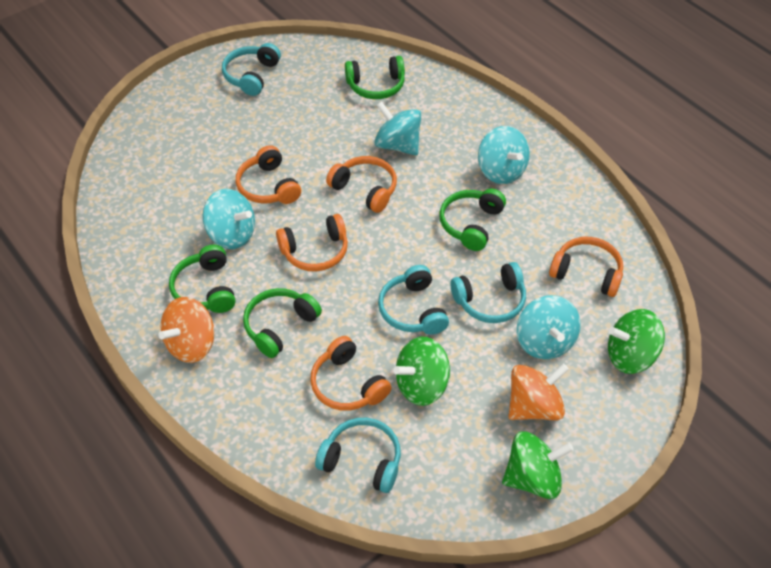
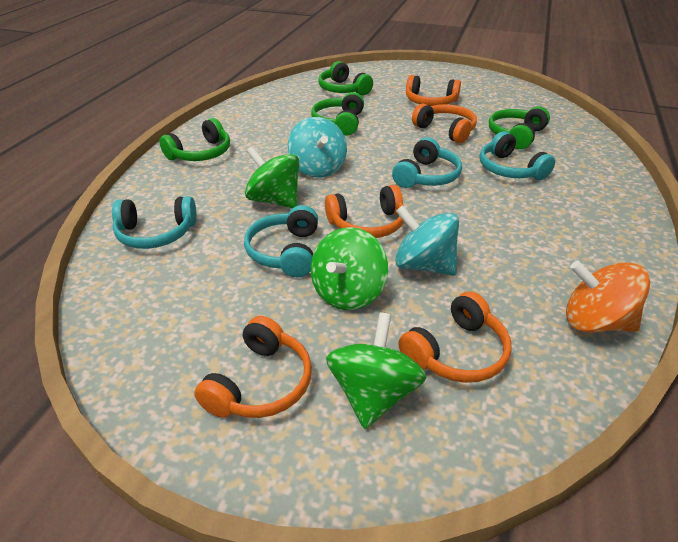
orange spinning top: 2 -> 1
turquoise spinning top: 4 -> 2

